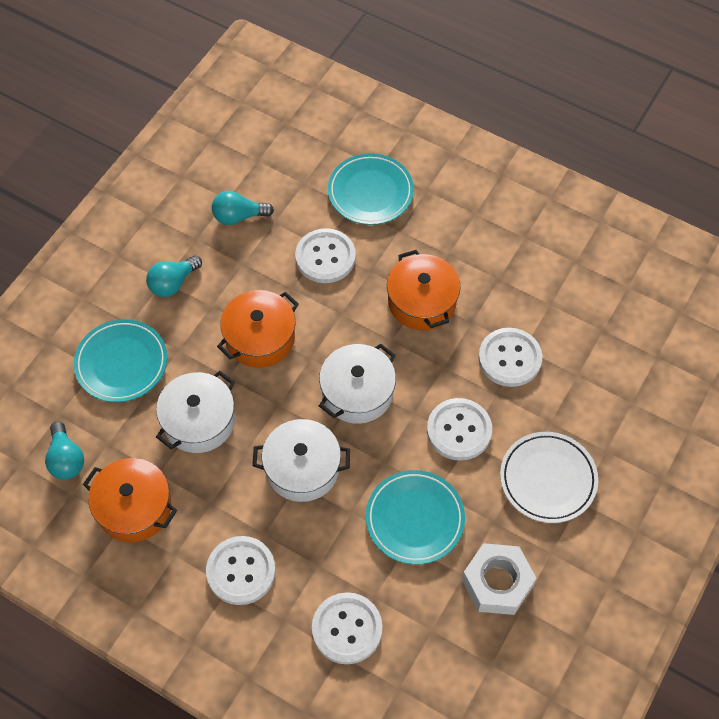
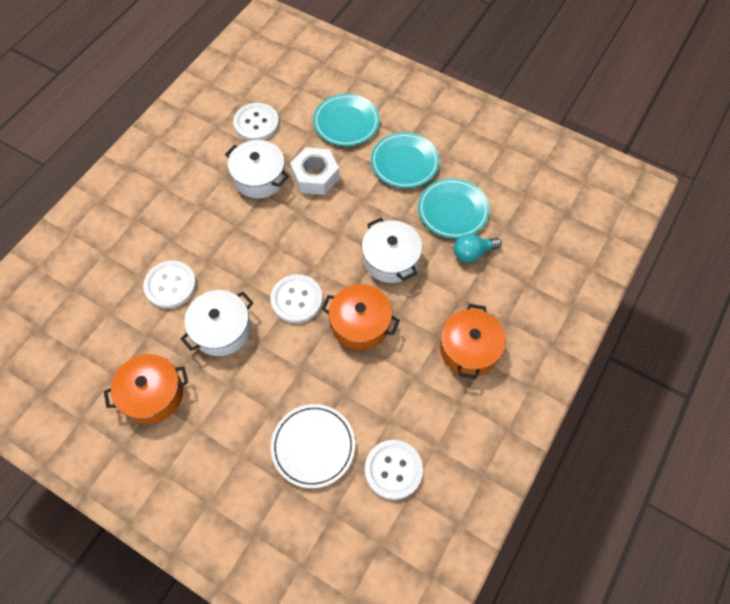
turquoise light bulb: 3 -> 1
white button: 5 -> 4

